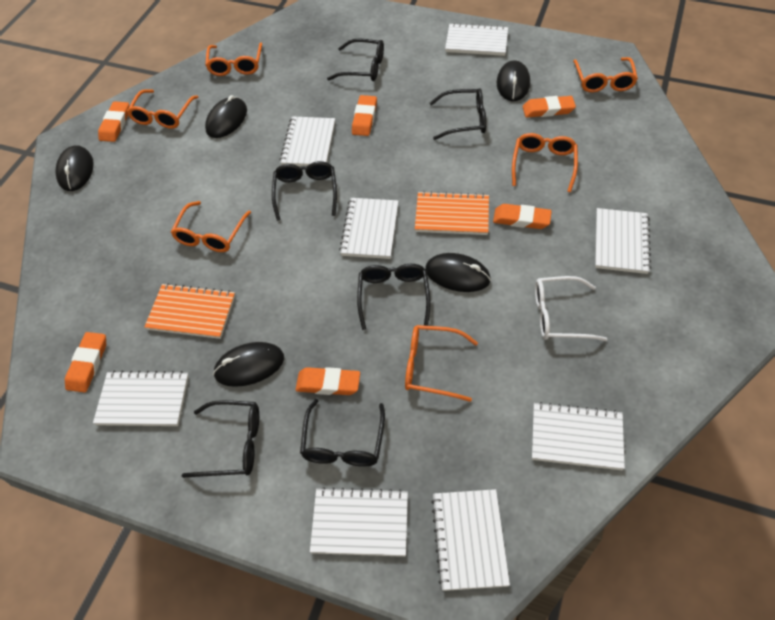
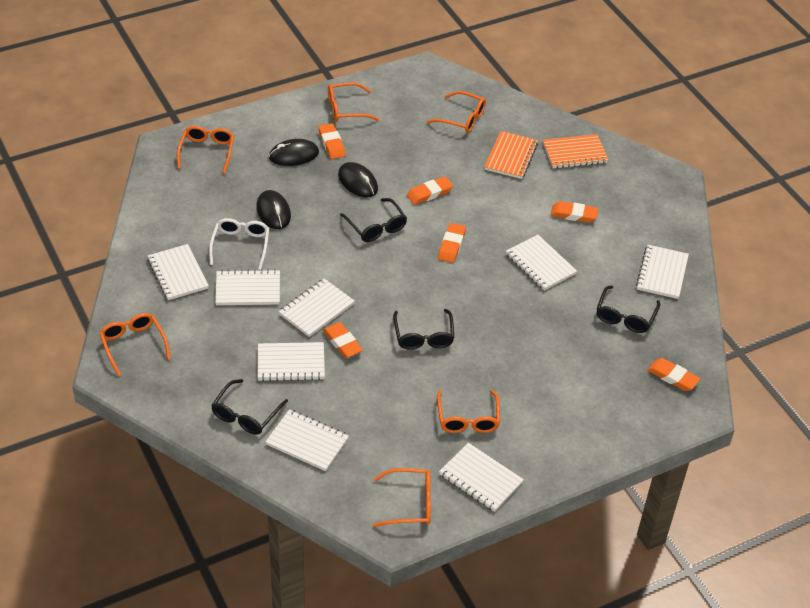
black glasses: 6 -> 4
black mouse: 5 -> 3

